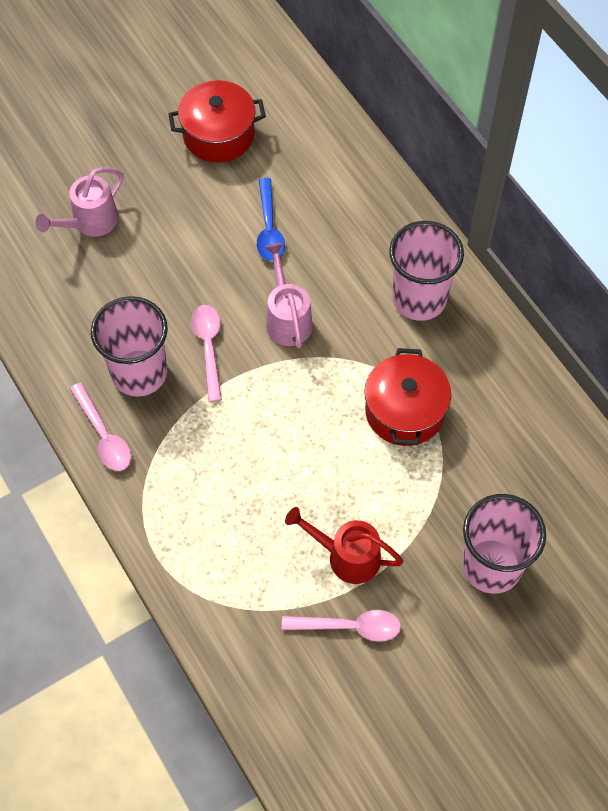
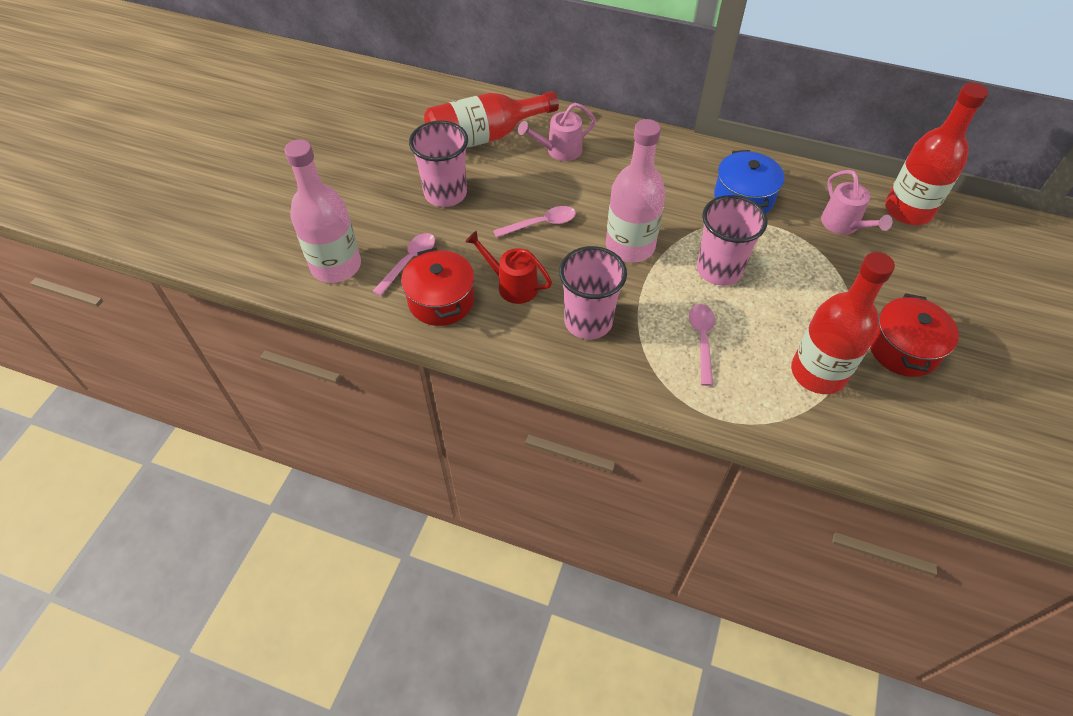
blue pot: 0 -> 1
blue spoon: 1 -> 0
pink bottle: 0 -> 2
red bottle: 0 -> 3

